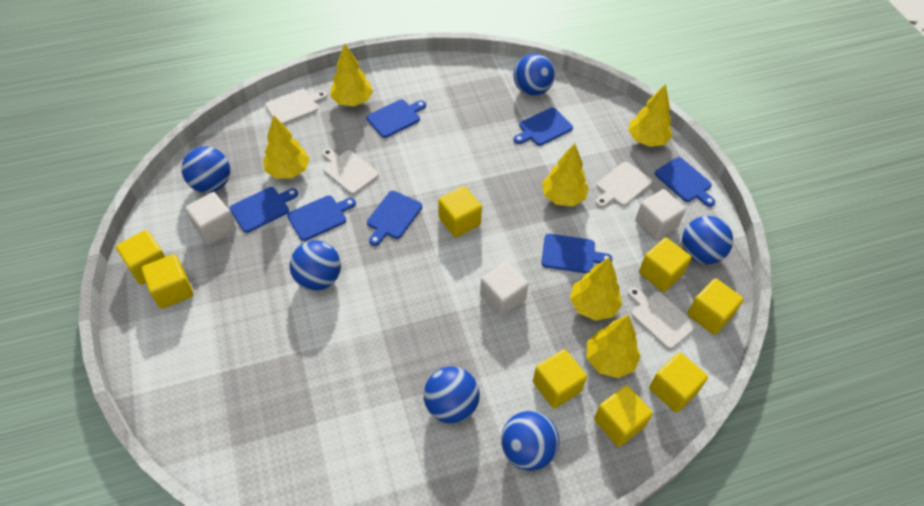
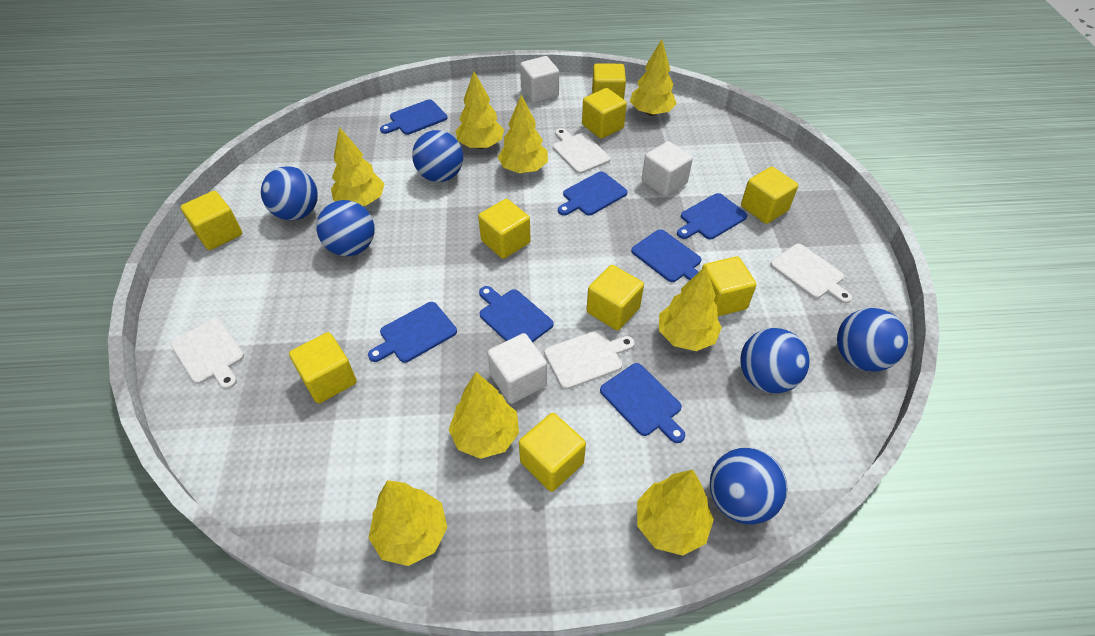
yellow cube: 8 -> 9
yellow tree: 6 -> 8

